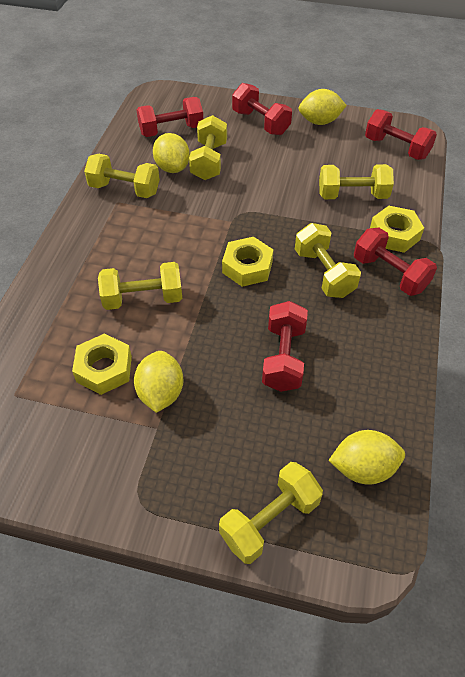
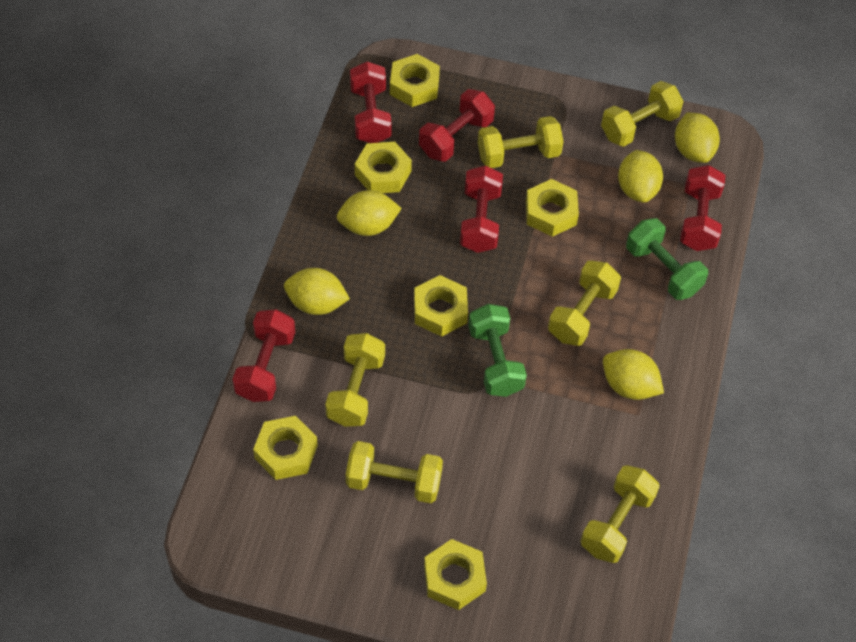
green dumbbell: 0 -> 2
yellow lemon: 4 -> 5
yellow nut: 3 -> 6

